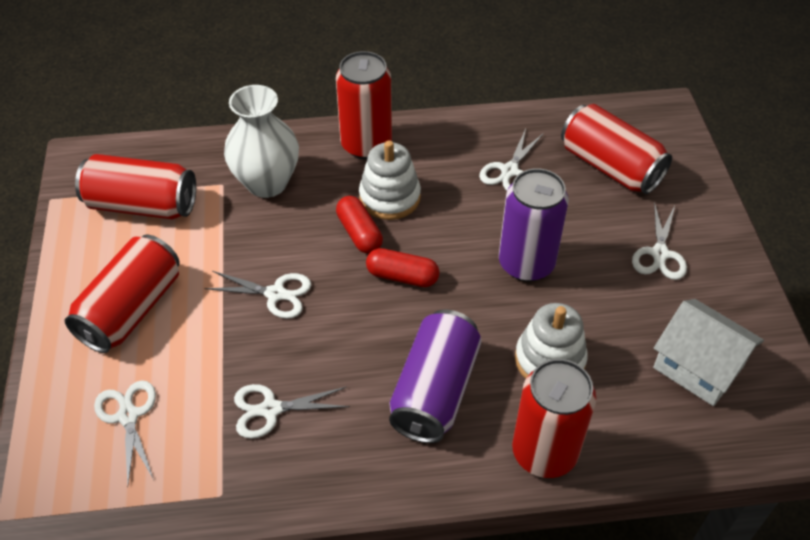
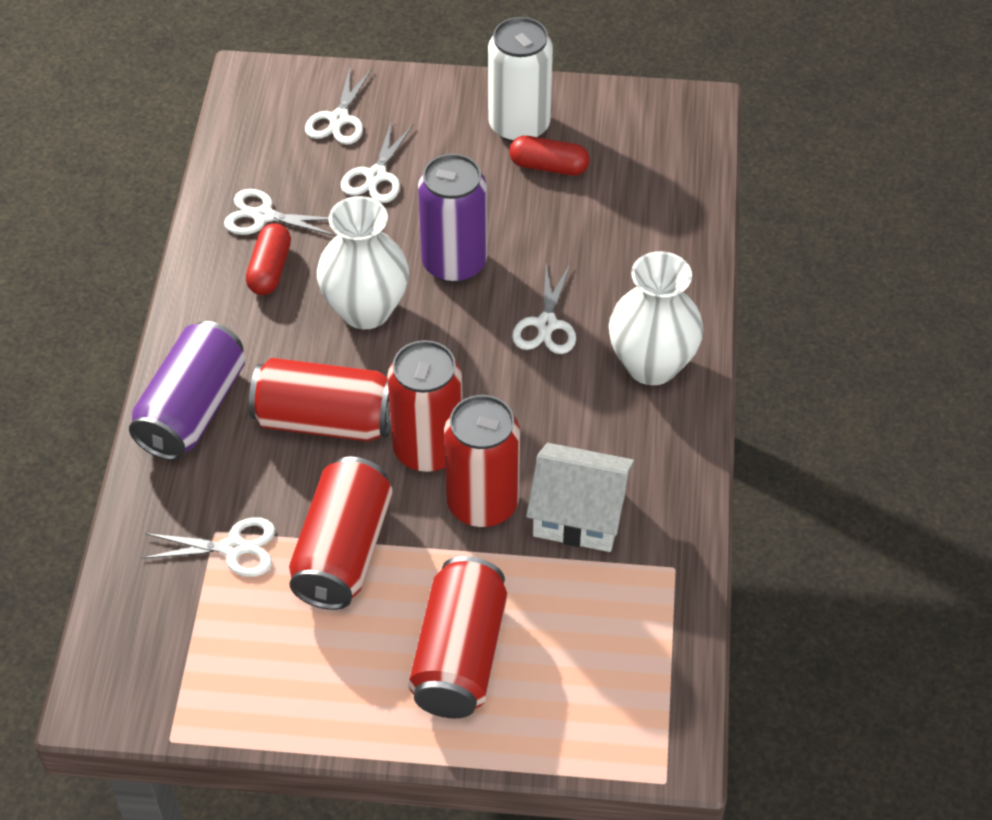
white can: 0 -> 1
white stacking toy: 2 -> 0
white vase: 1 -> 2

